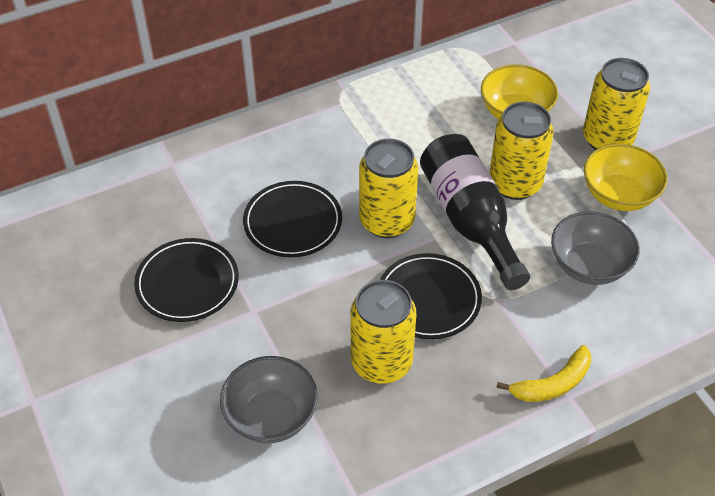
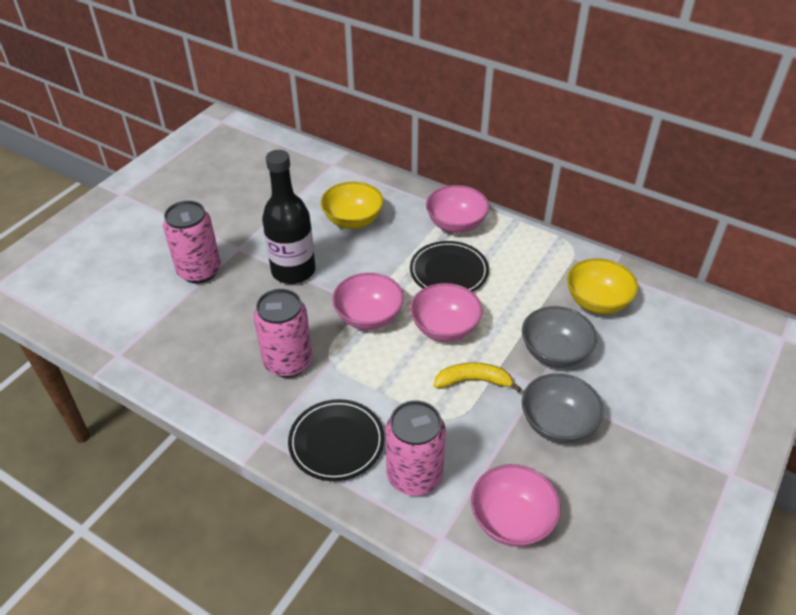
black plate: 3 -> 2
pink bowl: 0 -> 4
pink can: 0 -> 3
yellow can: 4 -> 0

